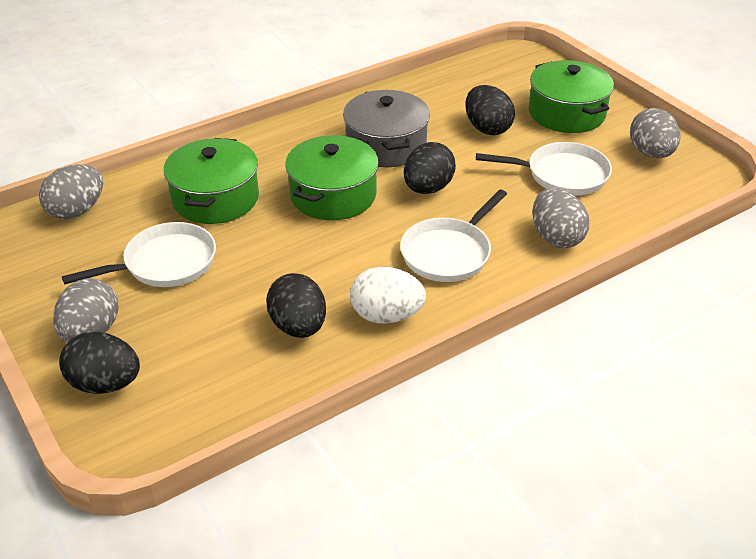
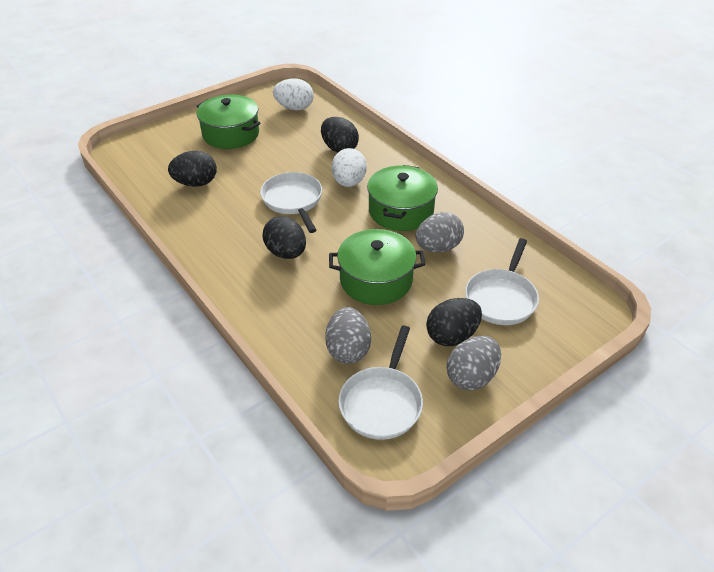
grey egg: 4 -> 3
grey pot: 1 -> 0
white egg: 1 -> 2

